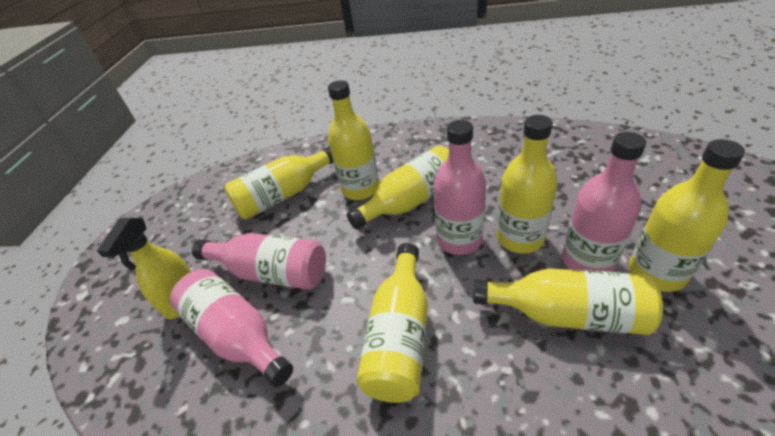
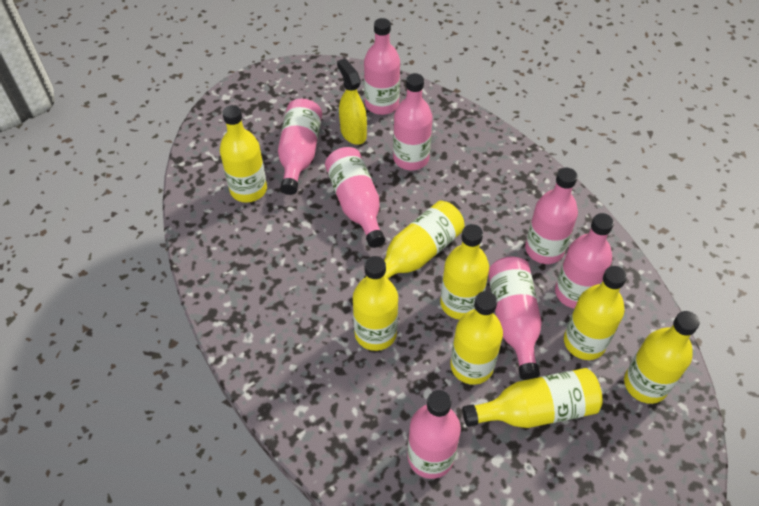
pink bottle: 4 -> 8
yellow bottle: 7 -> 8

